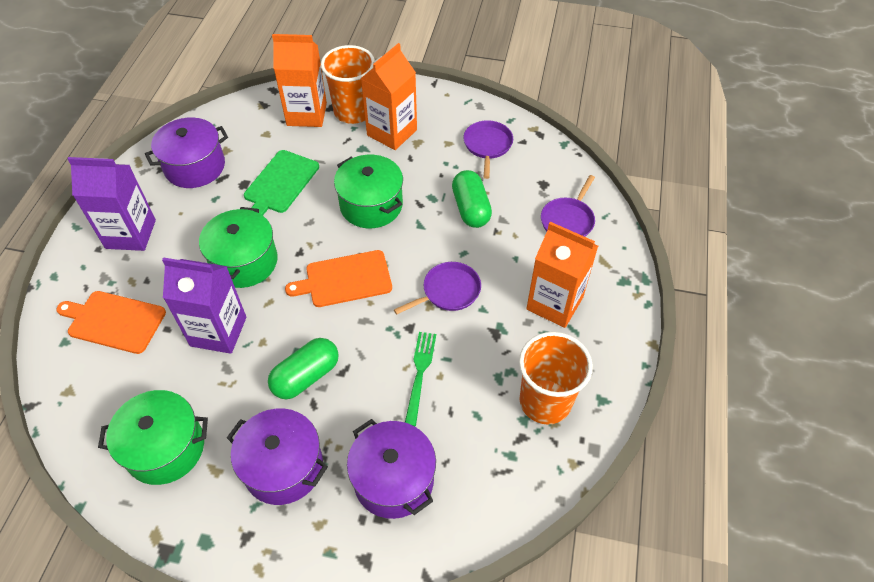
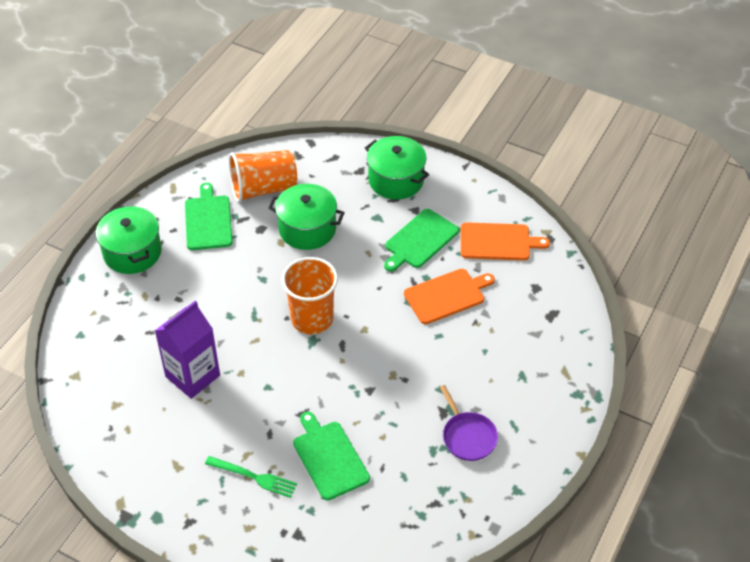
green capsule: 2 -> 0
green cutting board: 1 -> 3
orange carton: 3 -> 0
purple carton: 2 -> 1
purple pan: 3 -> 1
purple pot: 3 -> 0

